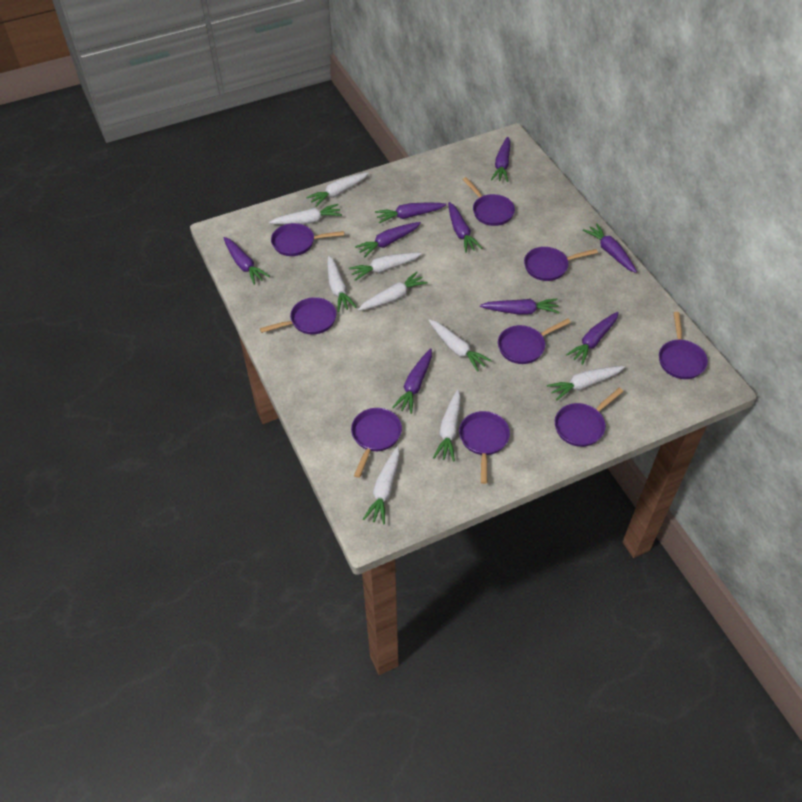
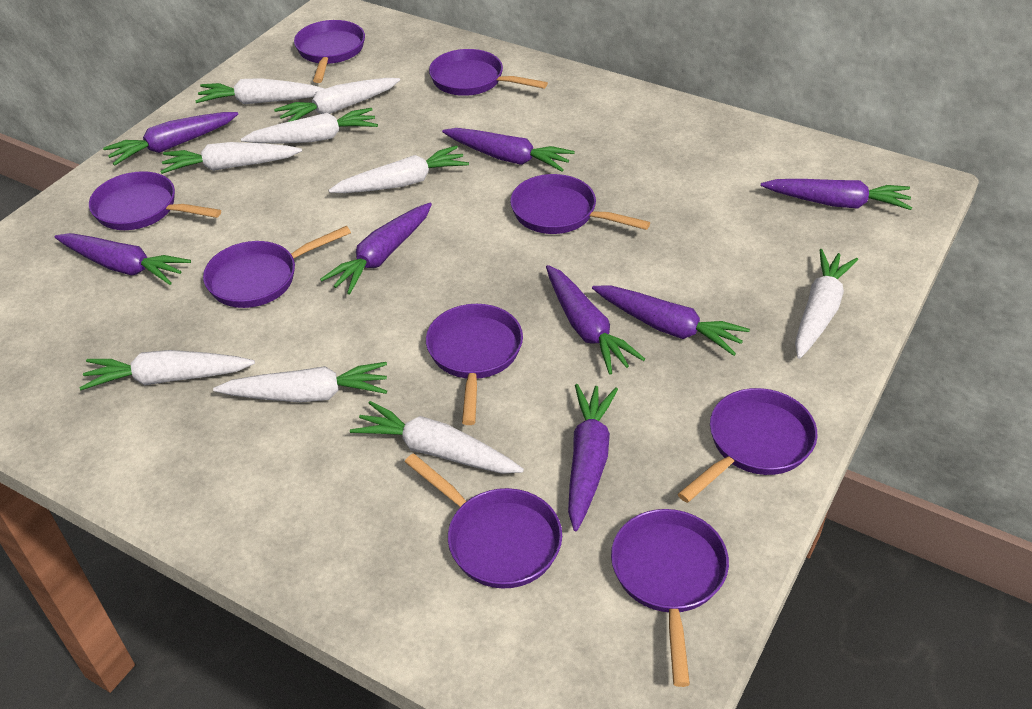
purple carrot: 9 -> 8

